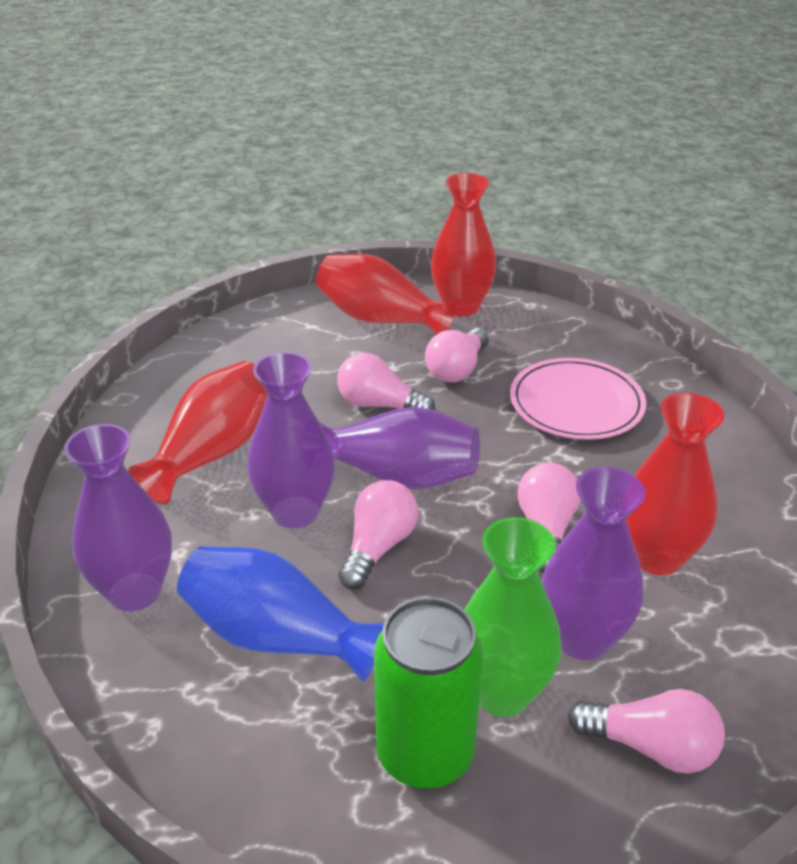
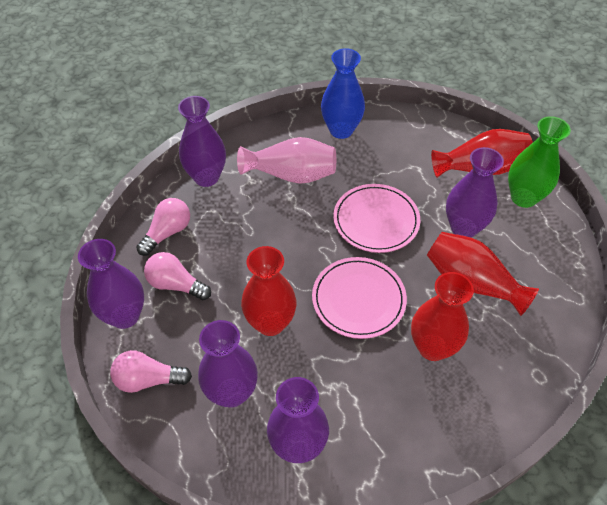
green can: 1 -> 0
pink light bulb: 5 -> 3
pink plate: 1 -> 2
pink vase: 0 -> 1
purple vase: 4 -> 5

